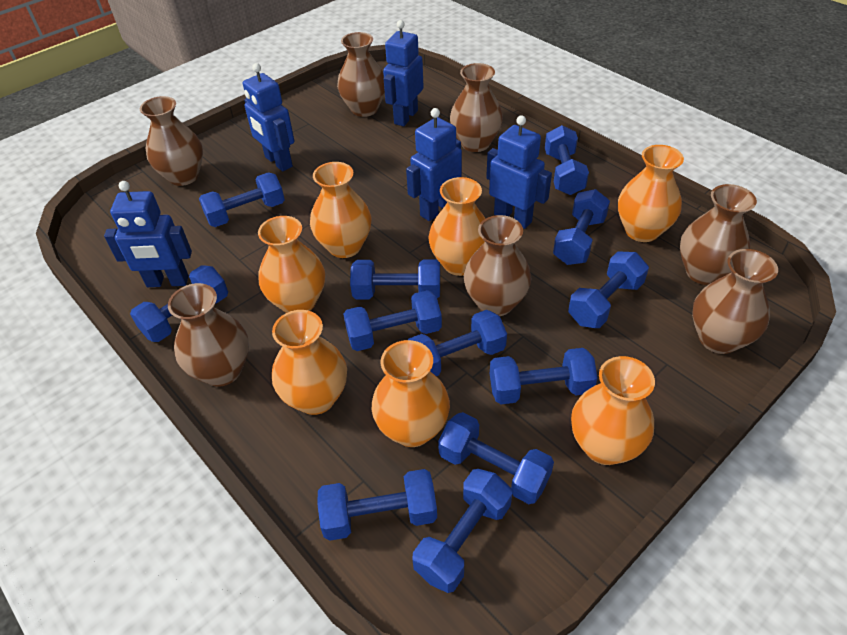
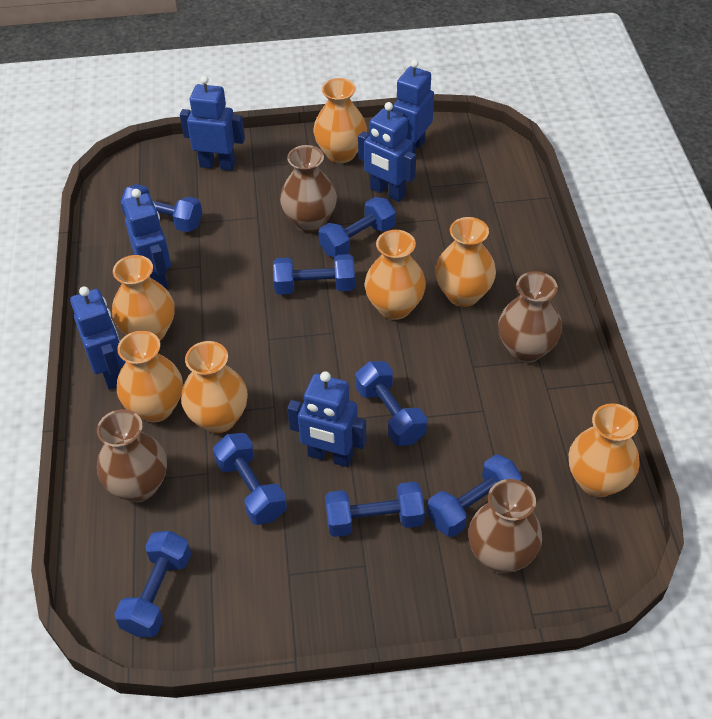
blue dumbbell: 12 -> 8
blue robot: 5 -> 6
brown vase: 7 -> 4

